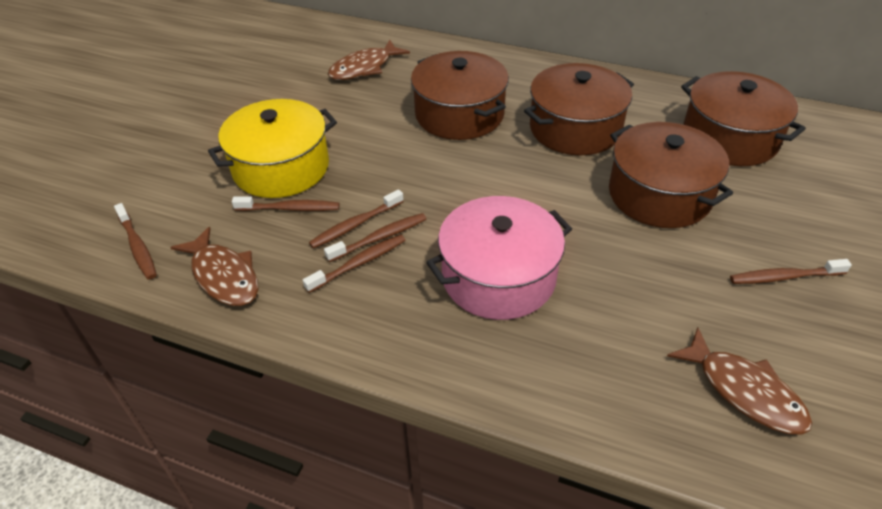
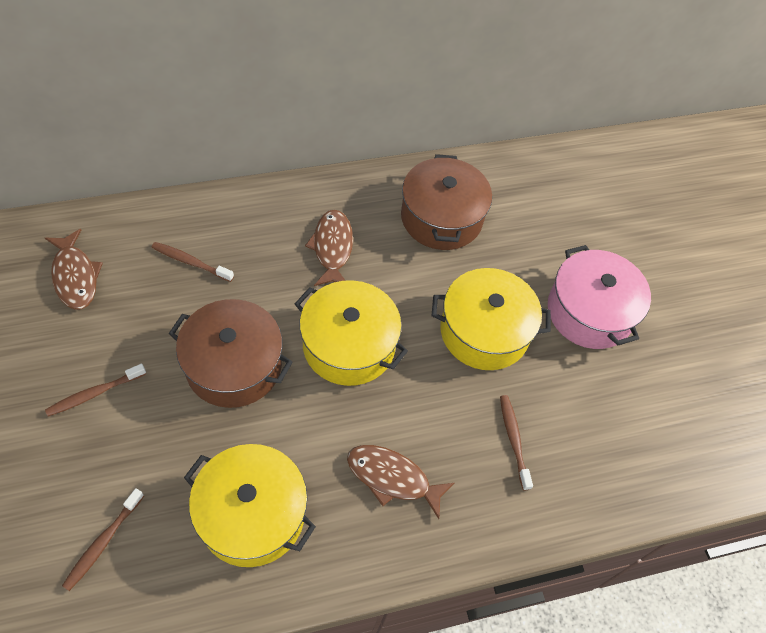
brown pot: 4 -> 2
brown toothbrush: 6 -> 4
yellow pot: 1 -> 3

